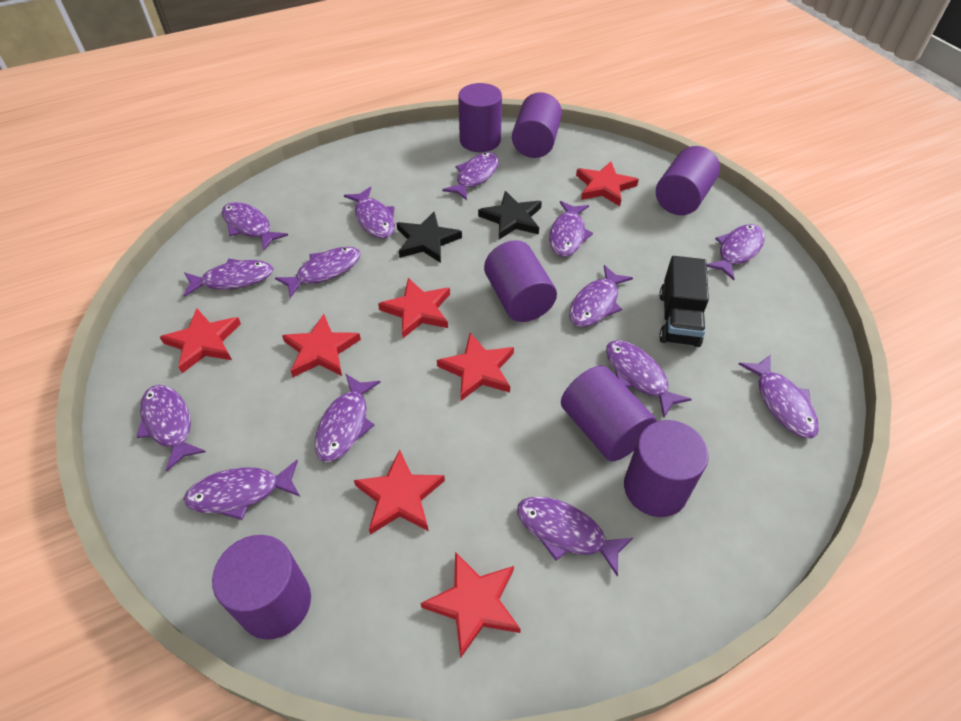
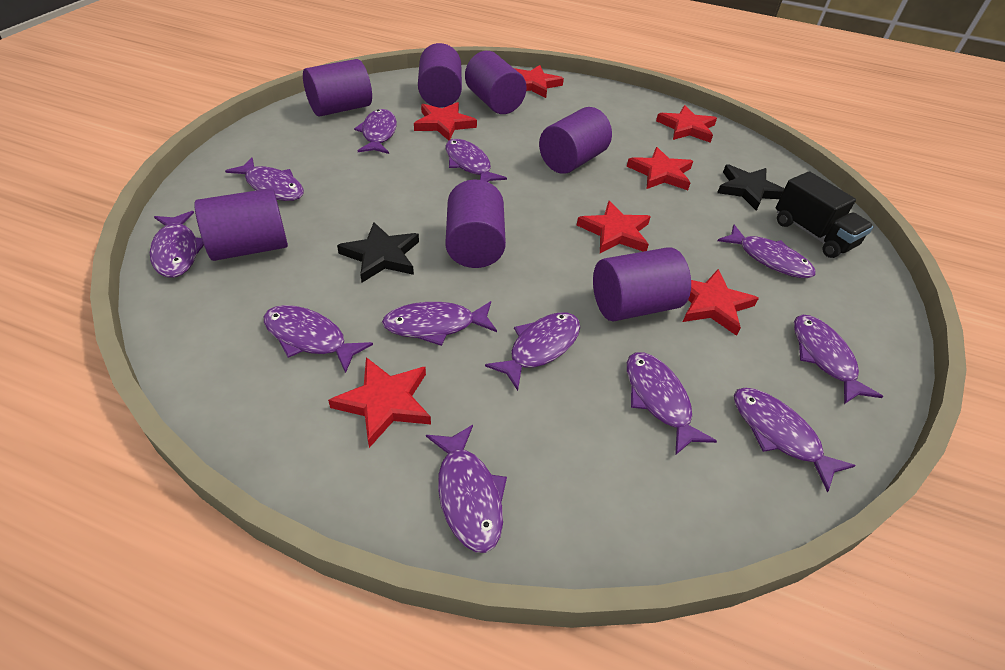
purple fish: 14 -> 12

